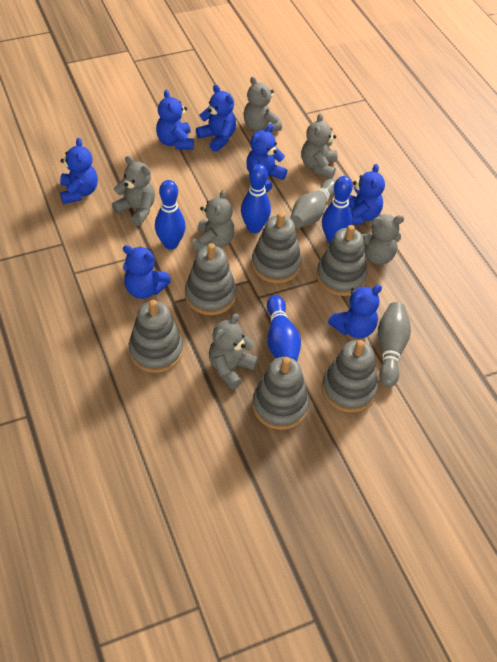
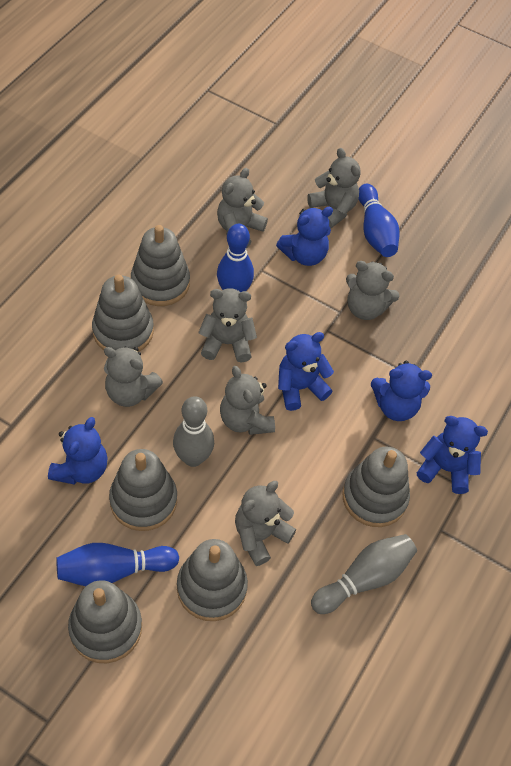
blue bowling pin: 4 -> 3
blue teddy bear: 7 -> 5
grey teddy bear: 6 -> 7

